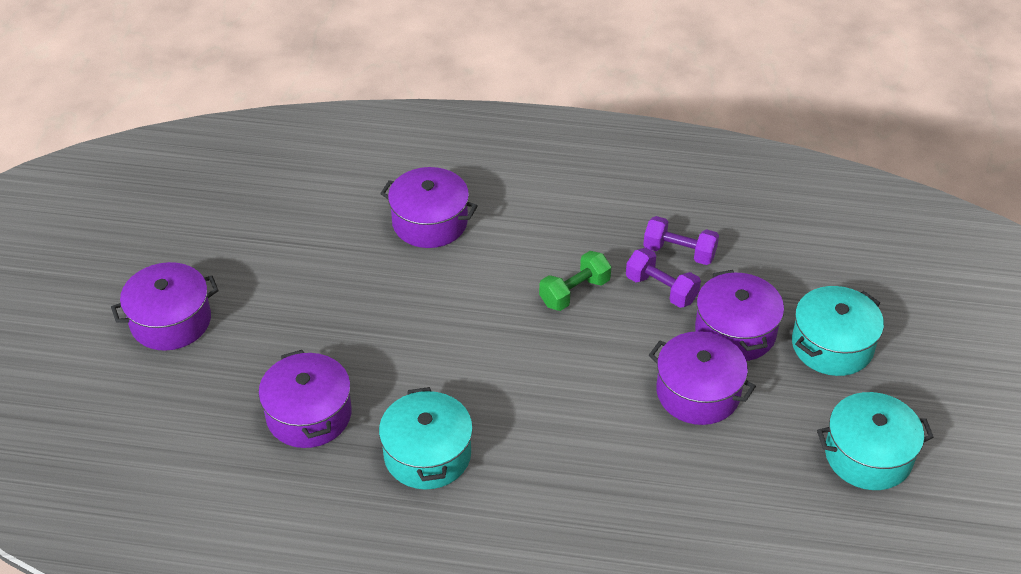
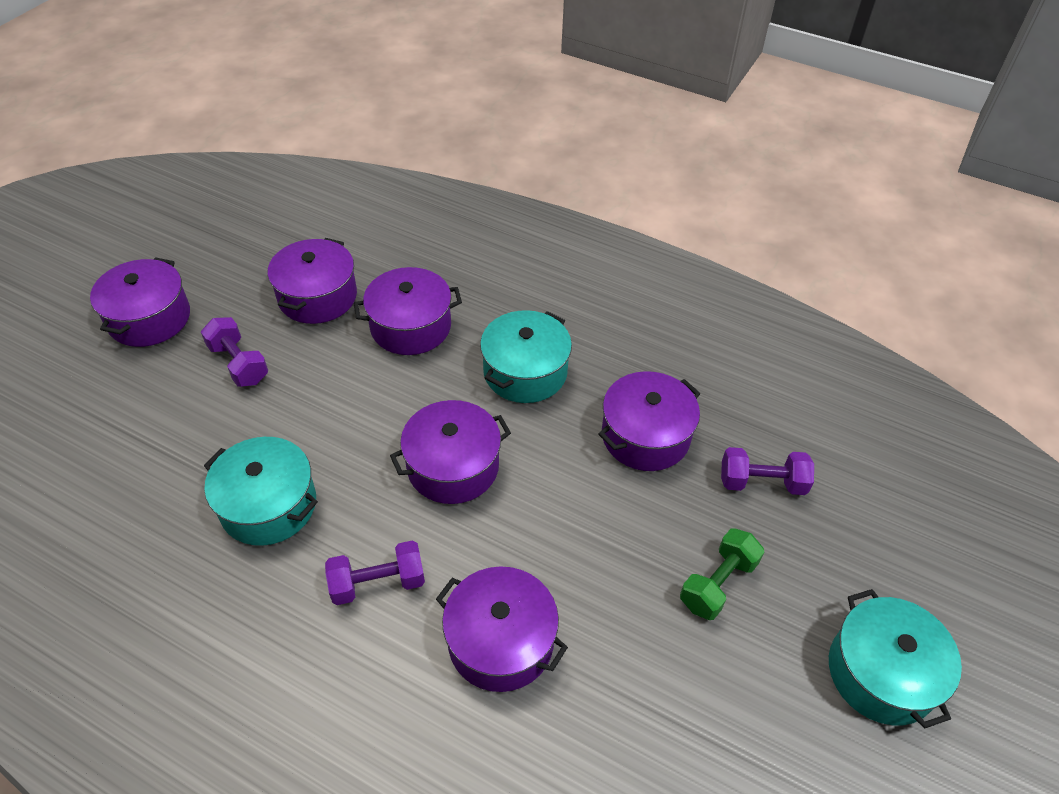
purple dumbbell: 2 -> 3
purple pot: 5 -> 6

